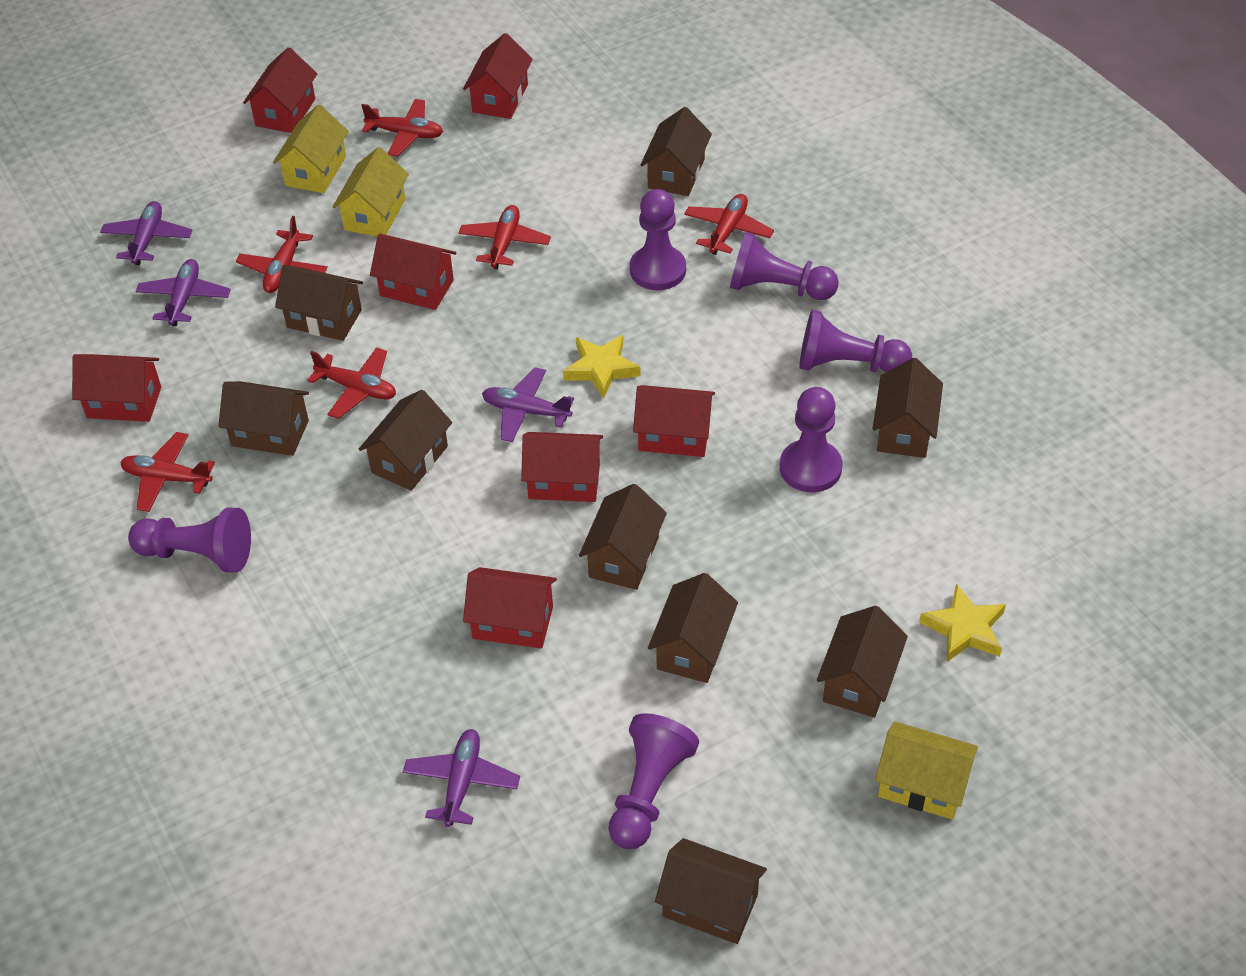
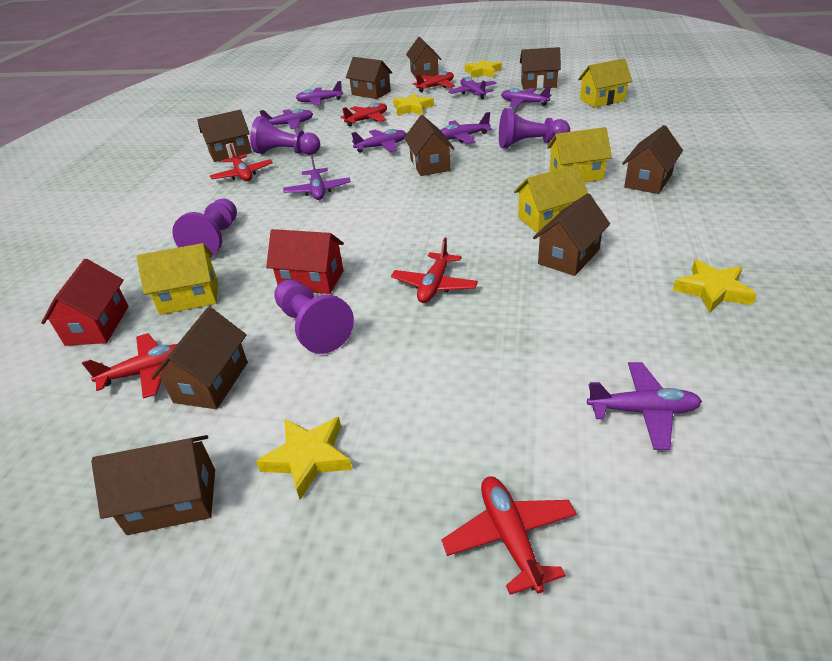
purple pawn: 6 -> 4
purple plane: 4 -> 8
red house: 7 -> 2
yellow house: 3 -> 4
yellow star: 2 -> 4

